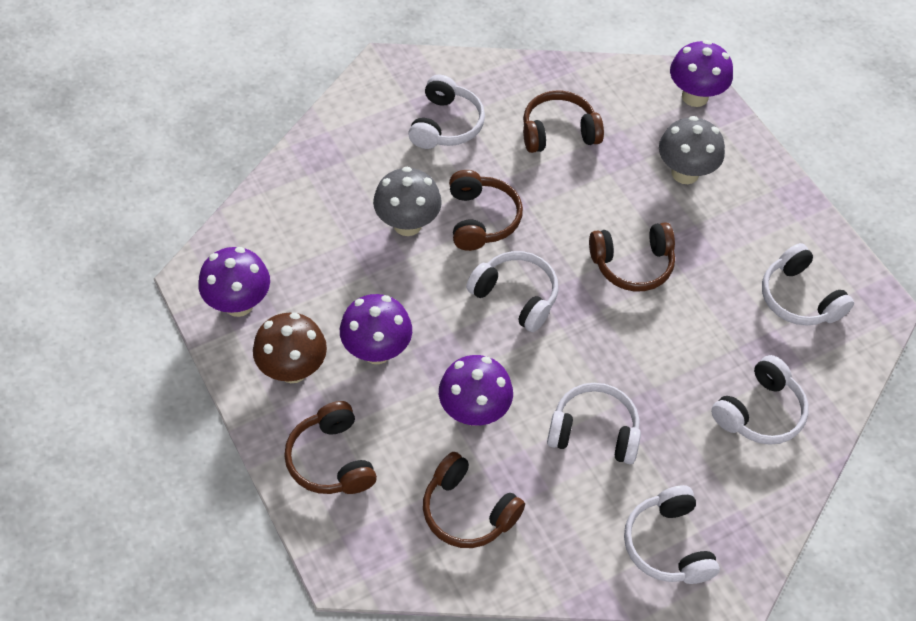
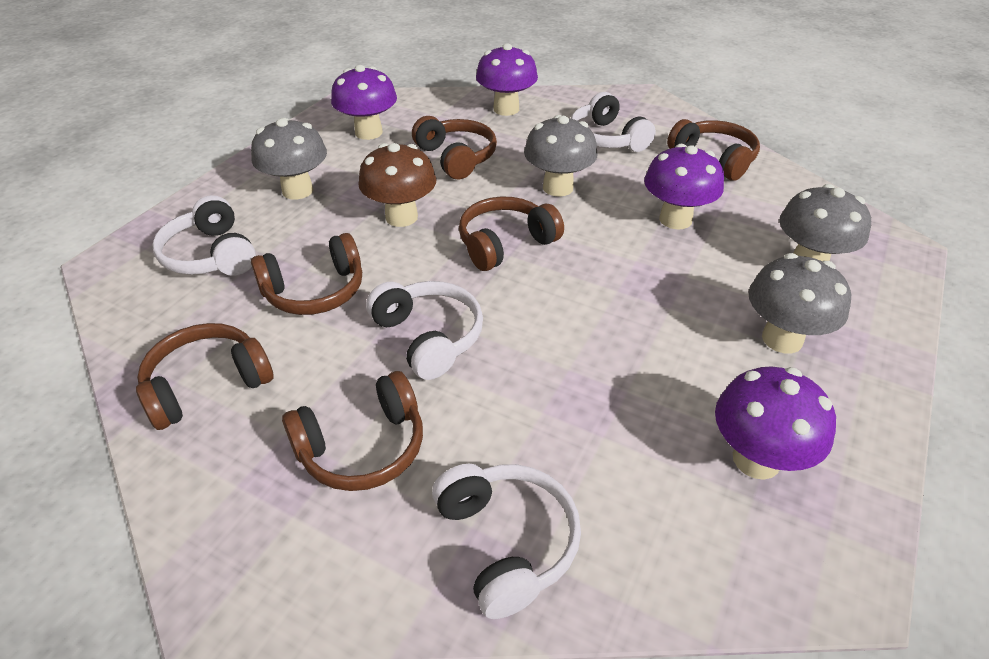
brown headphones: 5 -> 6
grey mushroom: 2 -> 4
white headphones: 6 -> 4

